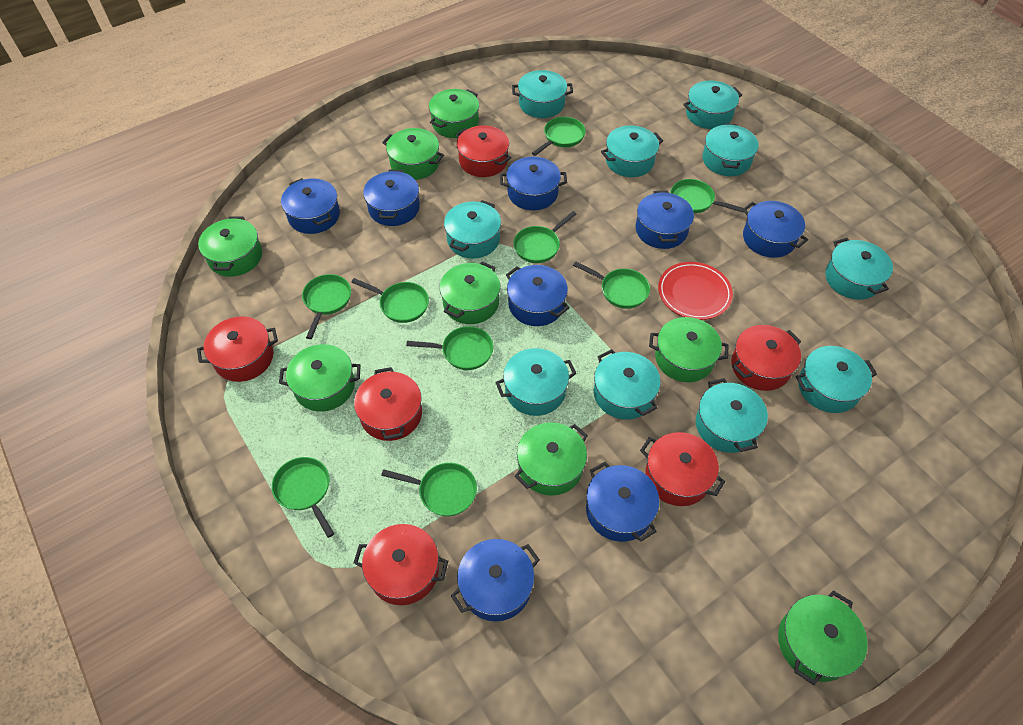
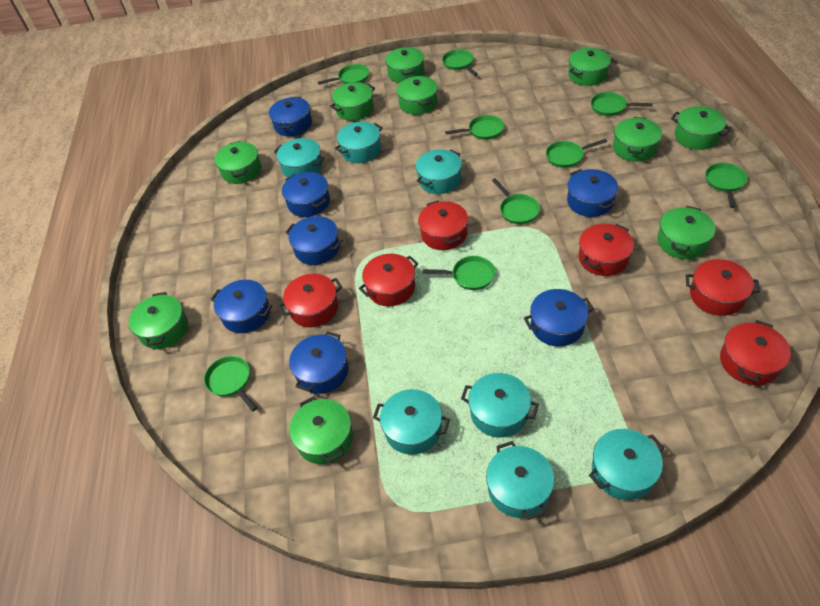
blue pot: 8 -> 7
green pot: 8 -> 10
red plate: 1 -> 0
turquoise pot: 10 -> 7

